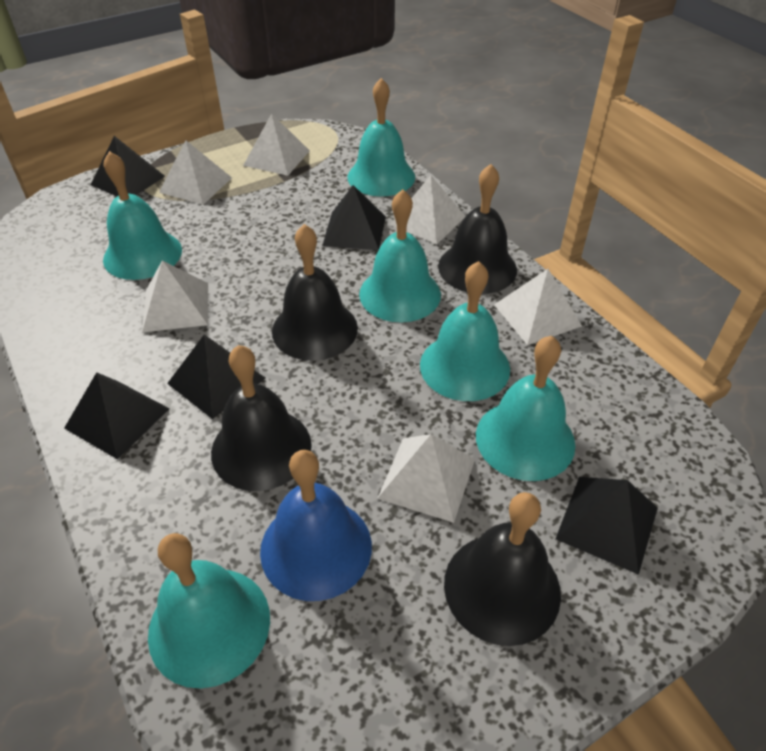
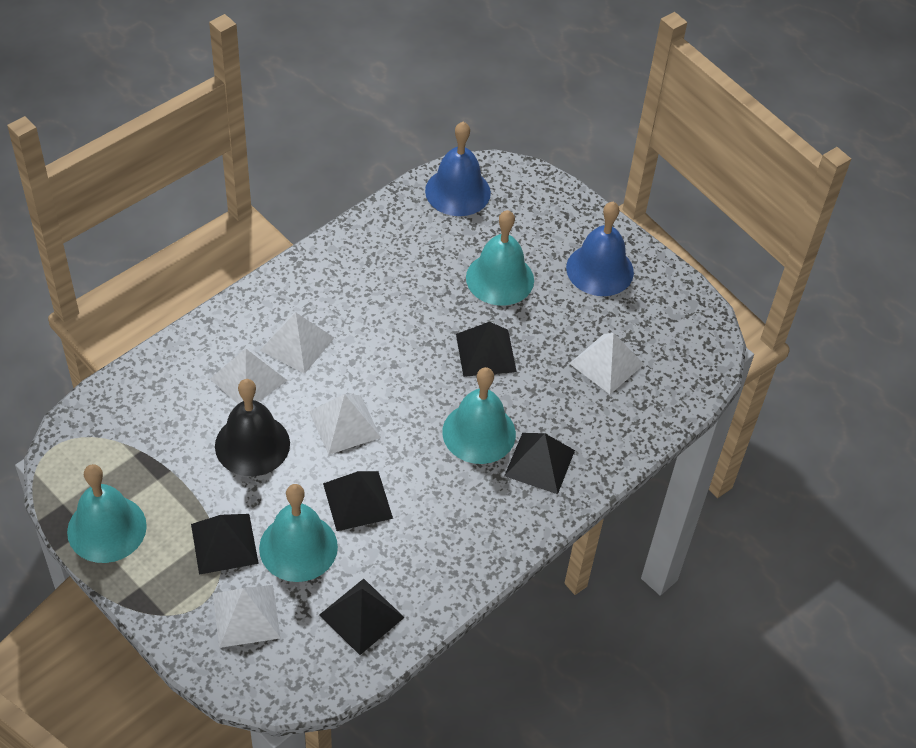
black bell: 4 -> 1
blue bell: 1 -> 2
turquoise bell: 6 -> 4
white pyramid: 6 -> 5

